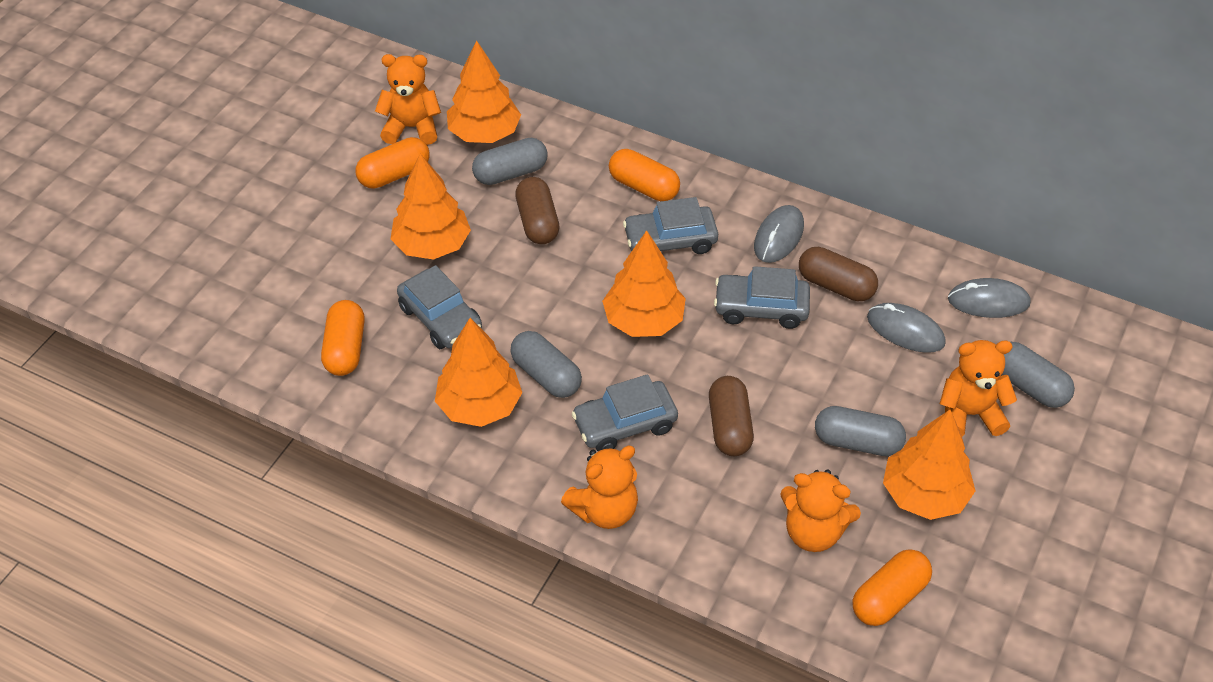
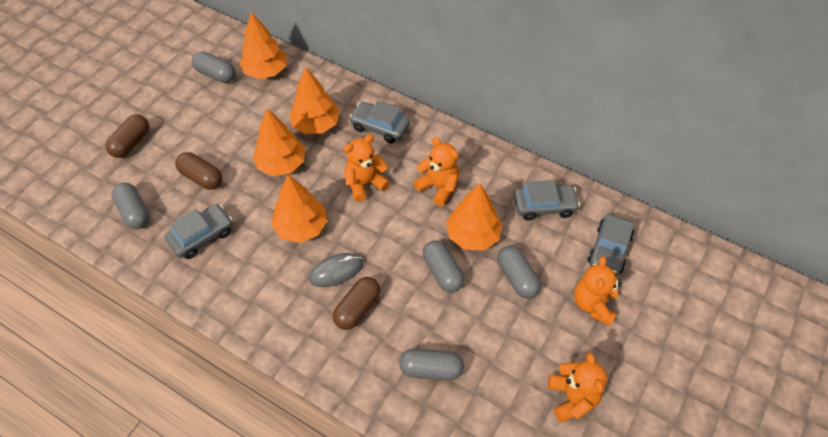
grey capsule: 4 -> 5
grey mouse: 3 -> 1
orange capsule: 4 -> 0

